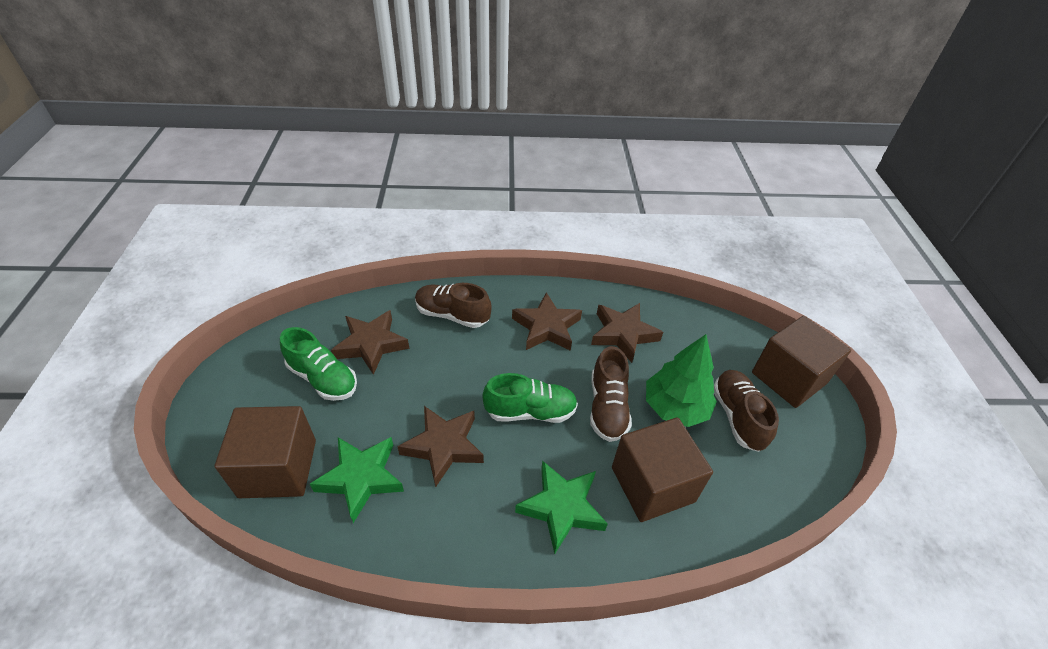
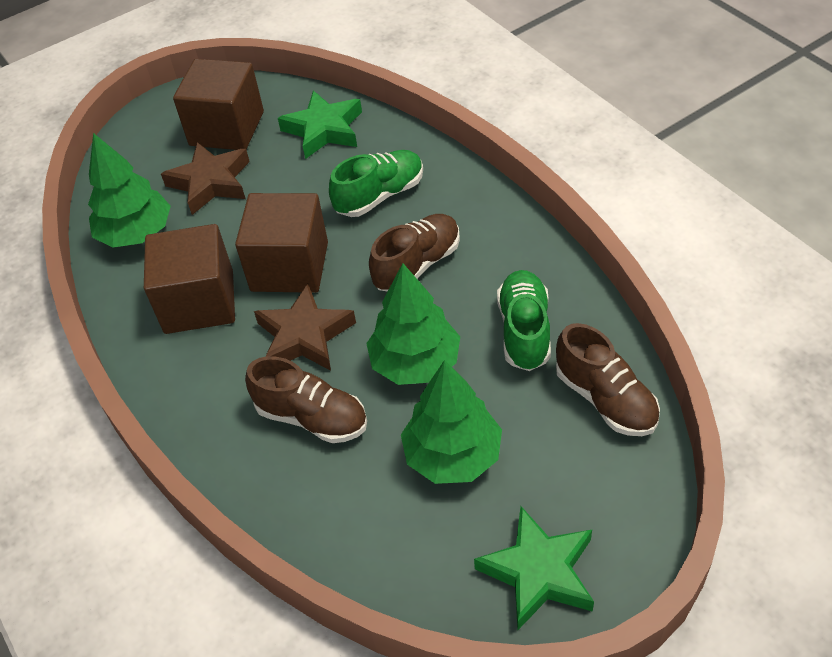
brown star: 4 -> 2
green tree: 1 -> 3

